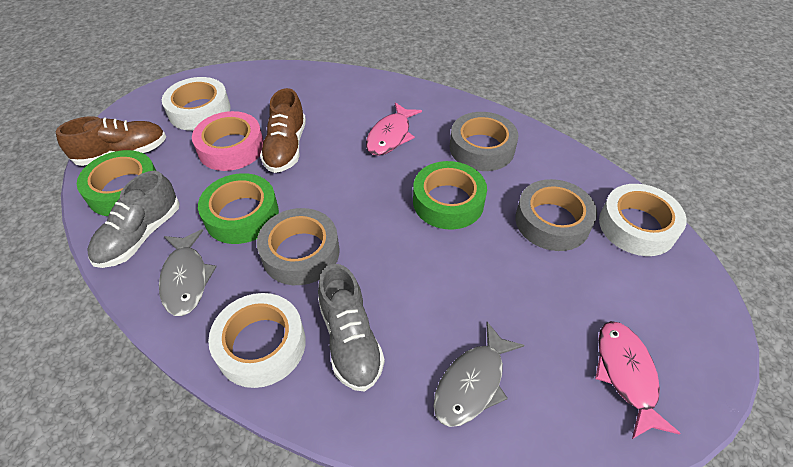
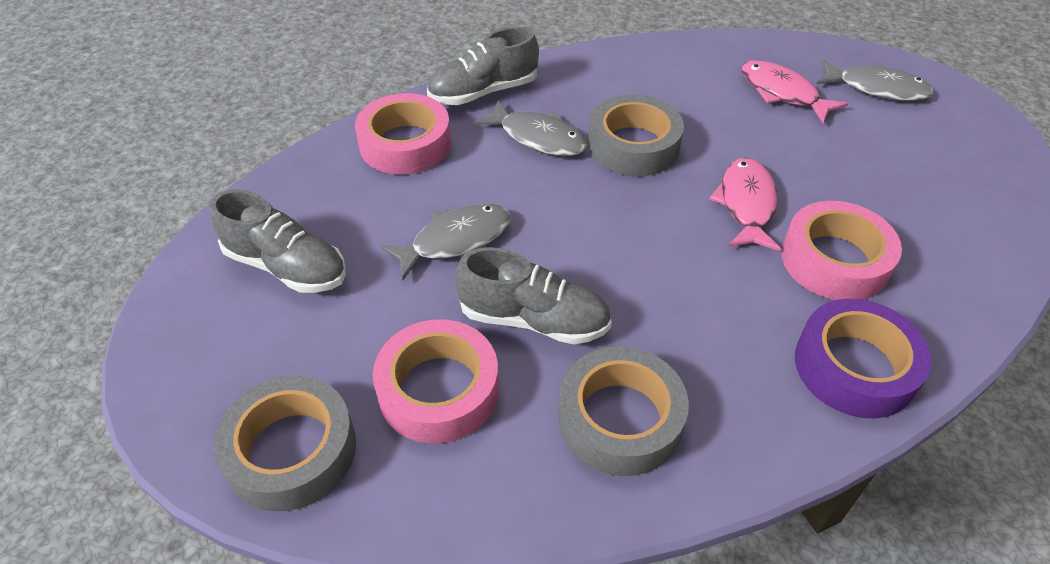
brown shoe: 2 -> 0
green tape: 3 -> 0
grey fish: 2 -> 3
grey shoe: 2 -> 3
pink tape: 1 -> 3
purple tape: 0 -> 1
white tape: 3 -> 0

